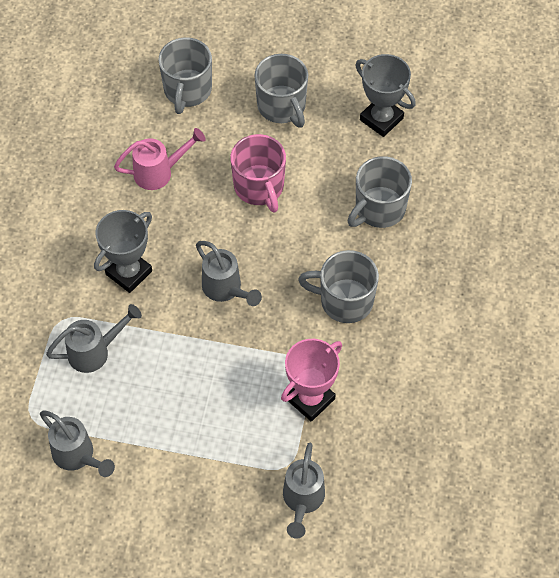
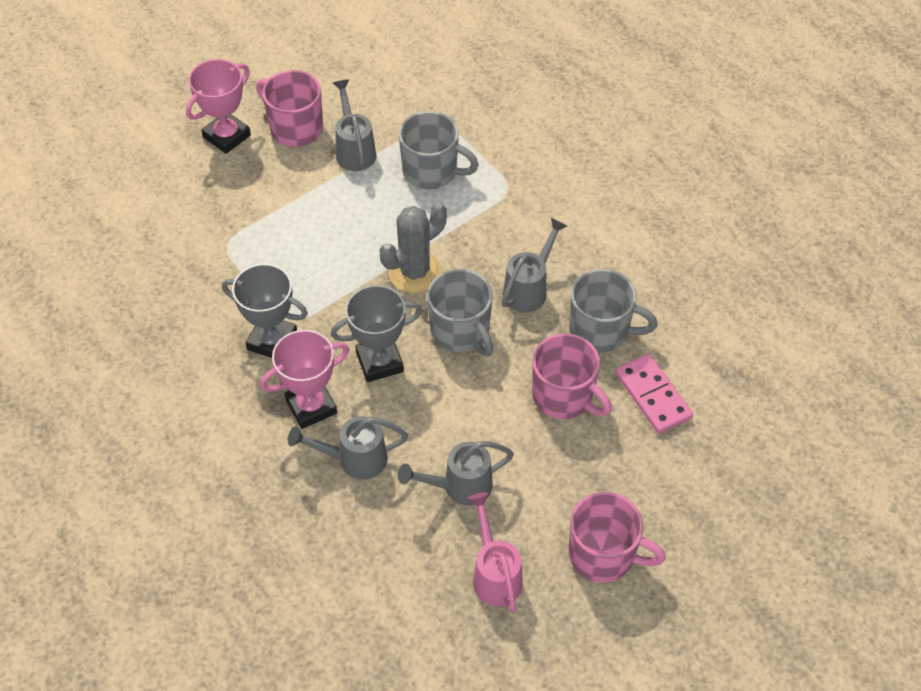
grey cactus: 0 -> 1
grey mug: 4 -> 3
pink domino: 0 -> 1
pink mug: 1 -> 3
pink trophy: 1 -> 2

